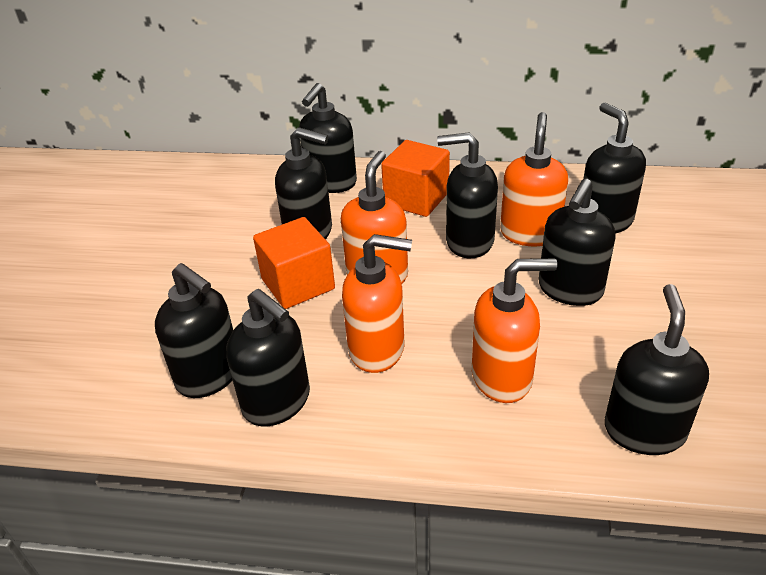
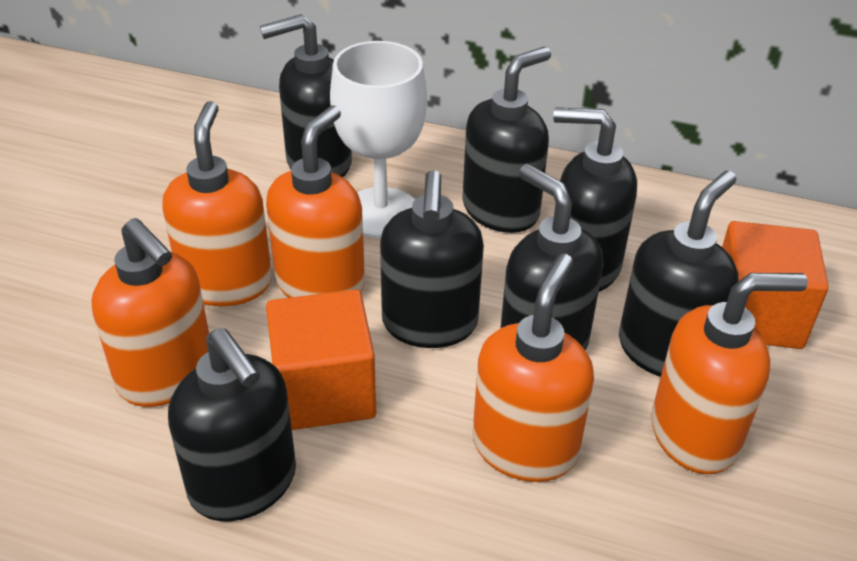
black soap dispenser: 8 -> 7
orange soap dispenser: 4 -> 5
white goblet: 0 -> 1

